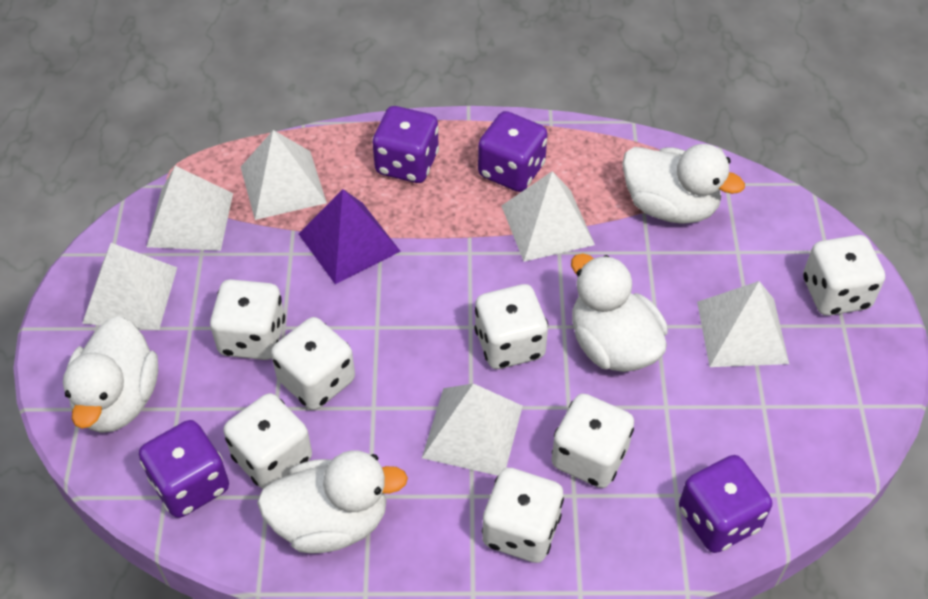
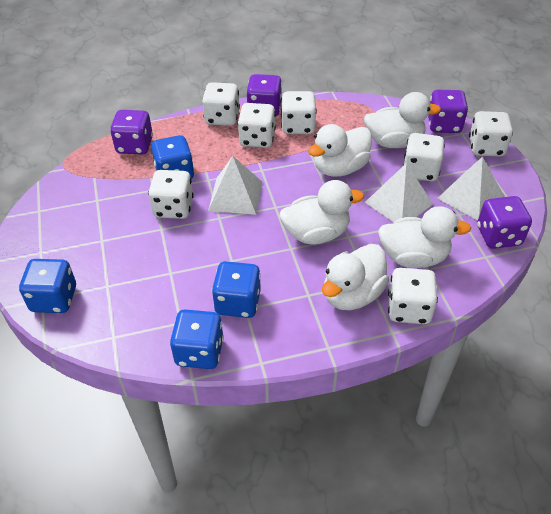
blue dice: 0 -> 4
purple pyramid: 1 -> 0
white duck: 4 -> 5
white pyramid: 6 -> 3

